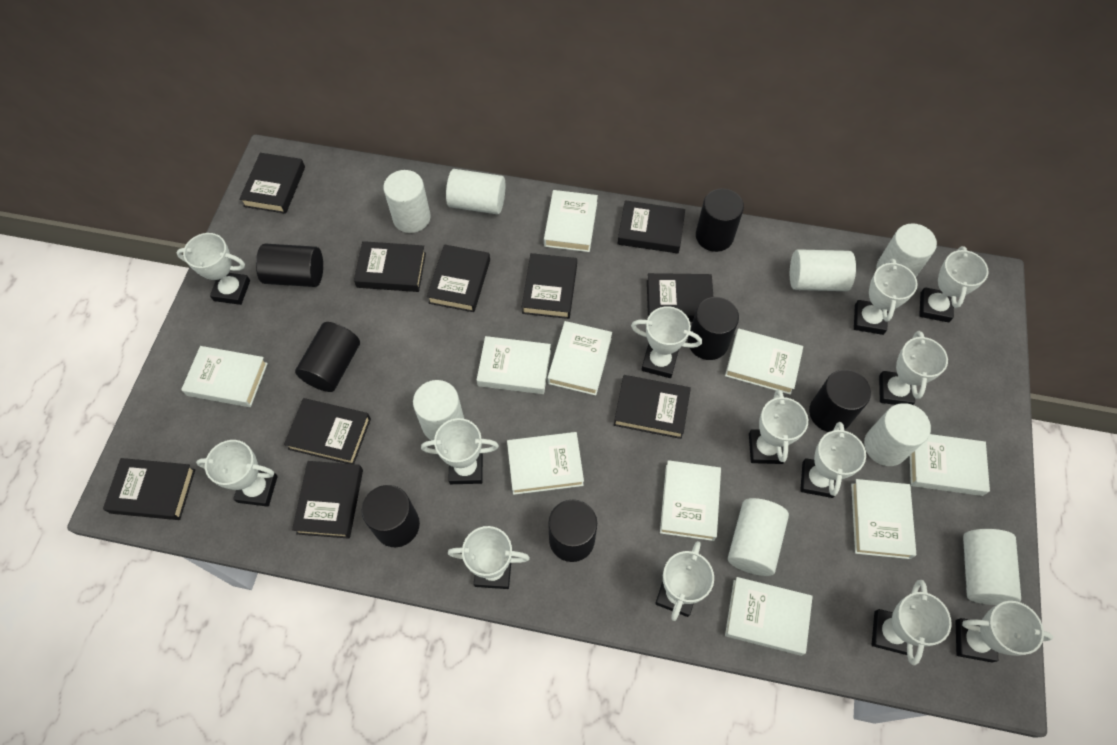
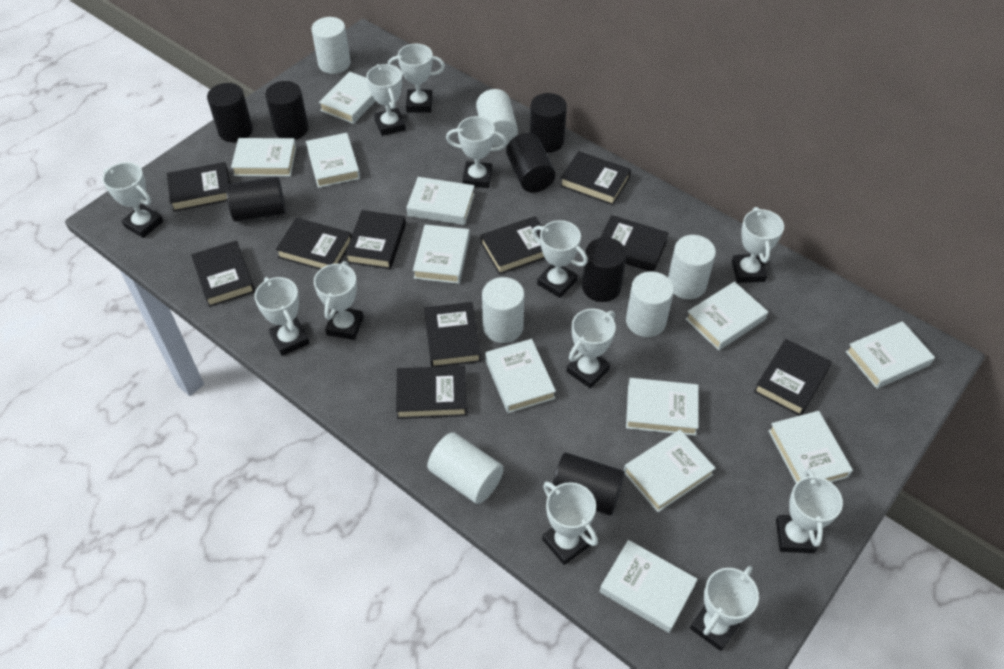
white book: 10 -> 12
white cylinder: 8 -> 6
white trophy: 13 -> 12

